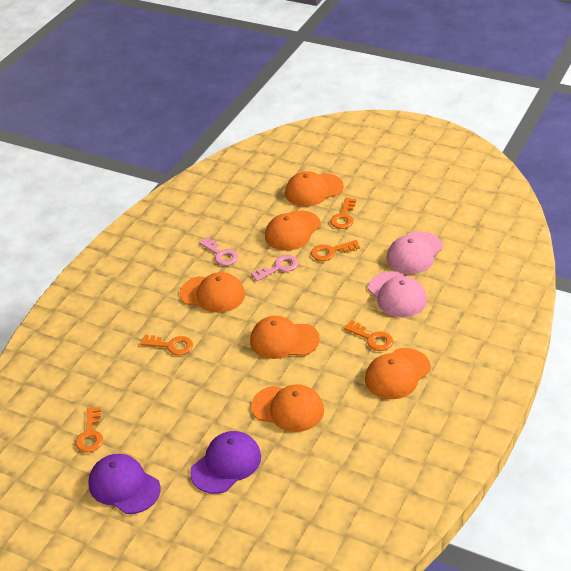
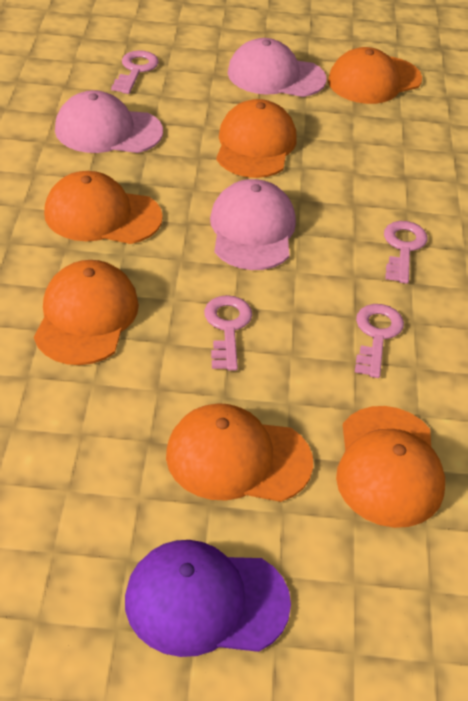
orange key: 5 -> 0
pink cap: 2 -> 3
pink key: 2 -> 4
purple cap: 2 -> 1

